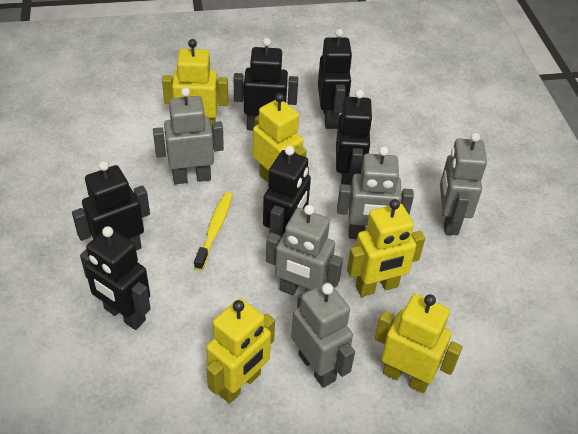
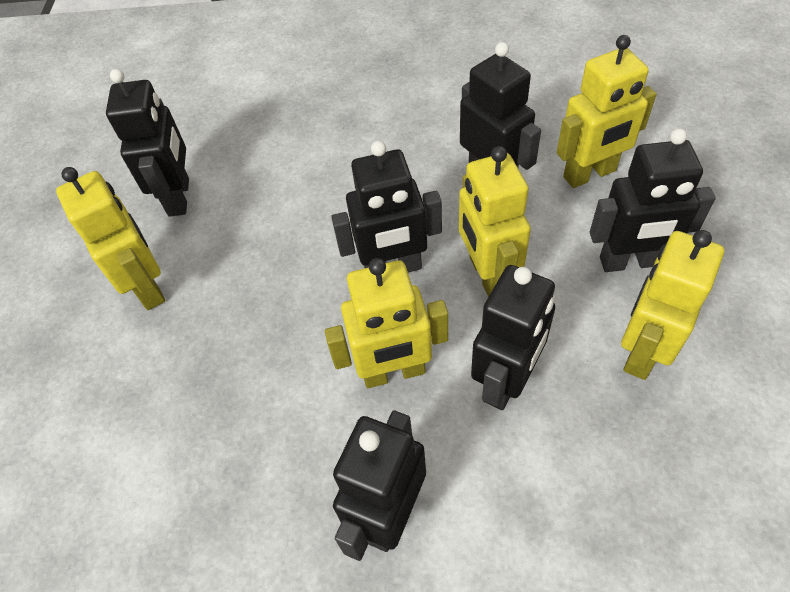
grey robot: 5 -> 0
yellow toothbrush: 1 -> 0

